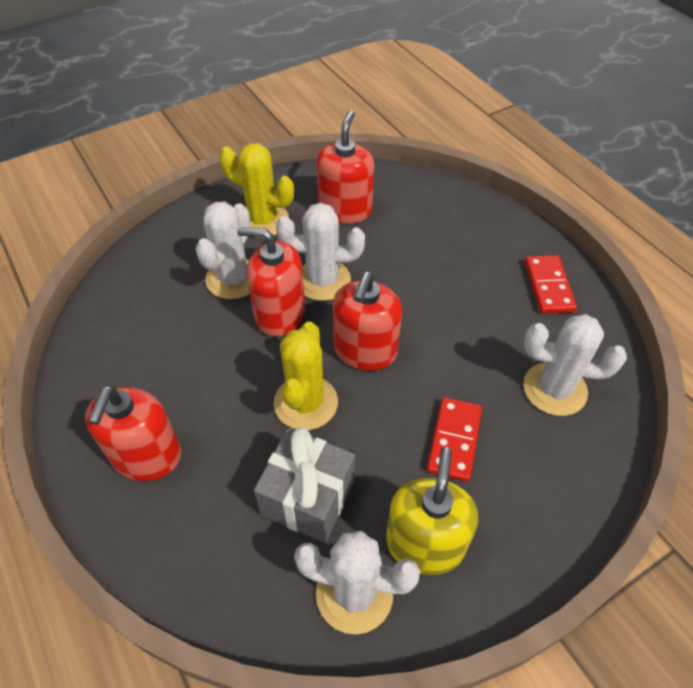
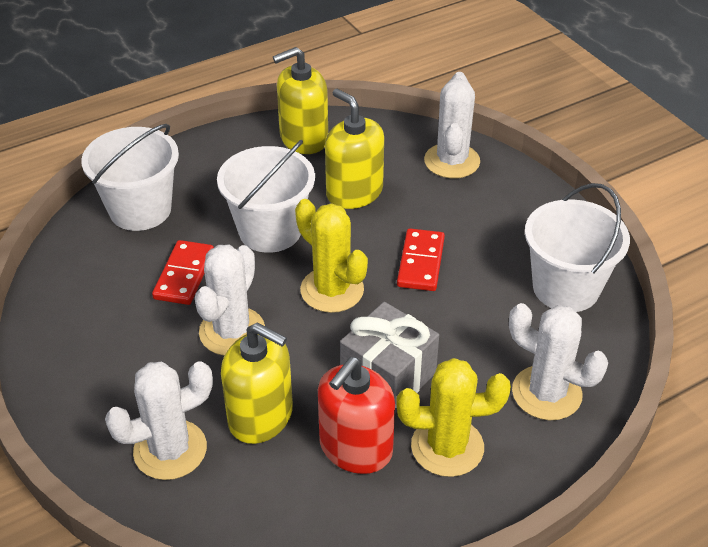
red soap dispenser: 4 -> 1
white bucket: 0 -> 3
yellow soap dispenser: 1 -> 3

